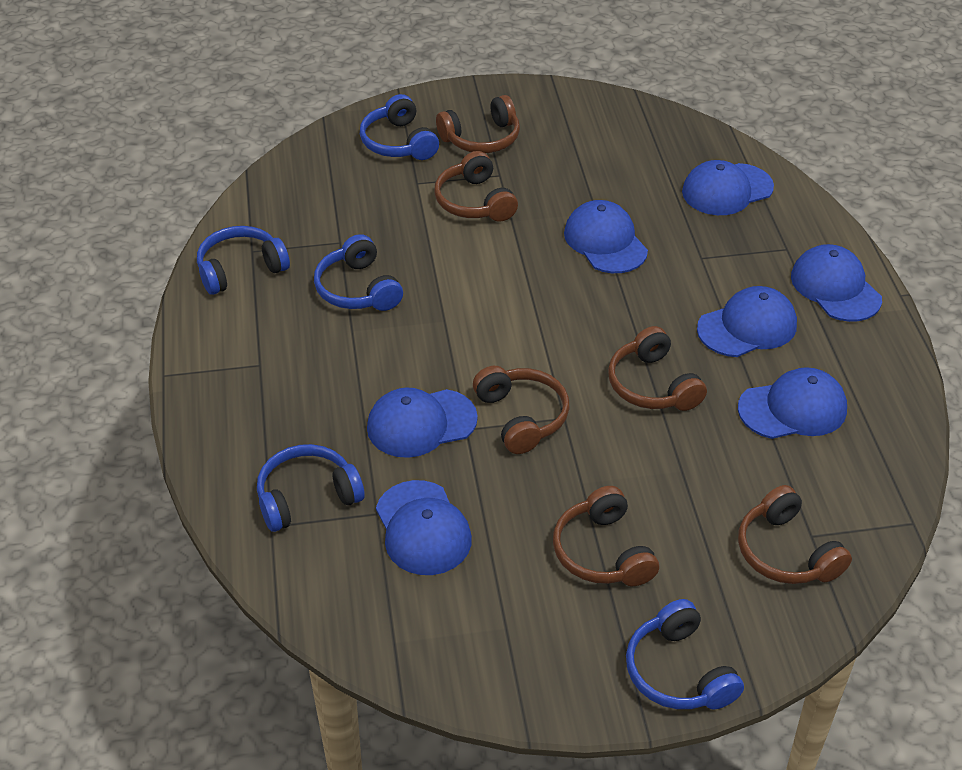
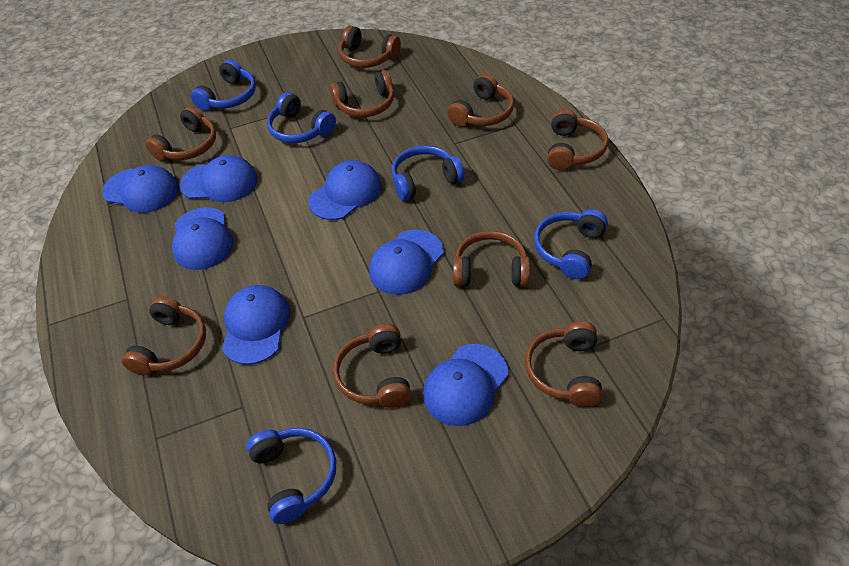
brown headphones: 6 -> 9

